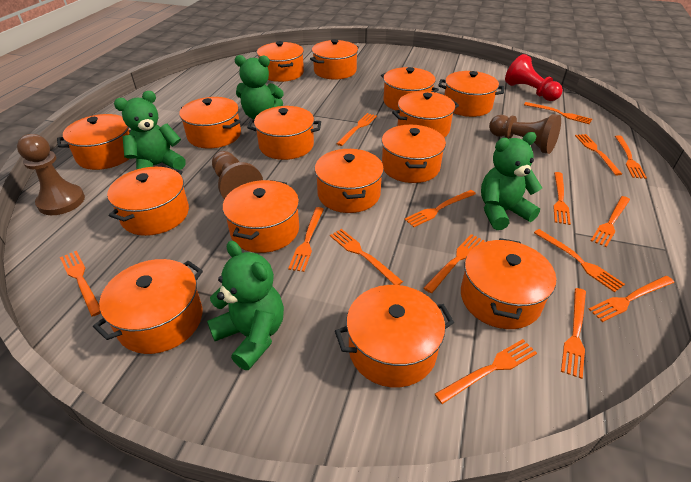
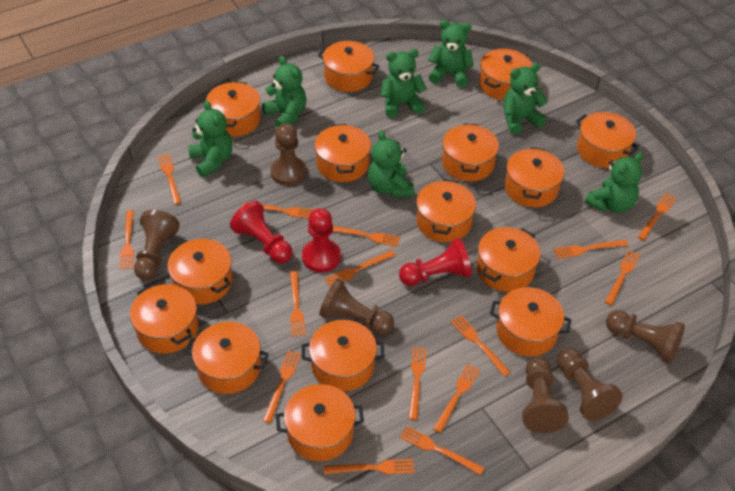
brown pawn: 3 -> 6
green teddy bear: 4 -> 7
red pawn: 1 -> 3

